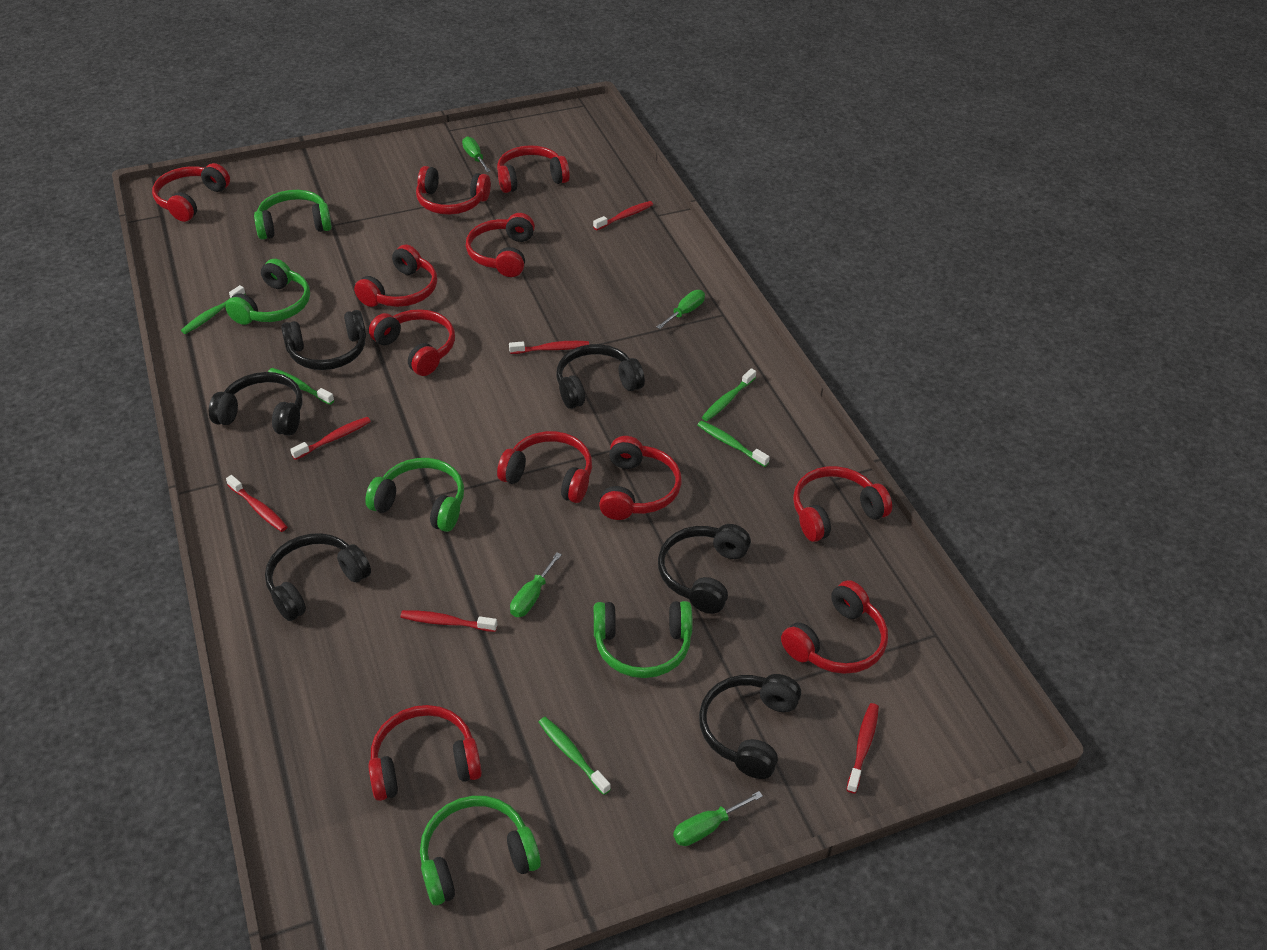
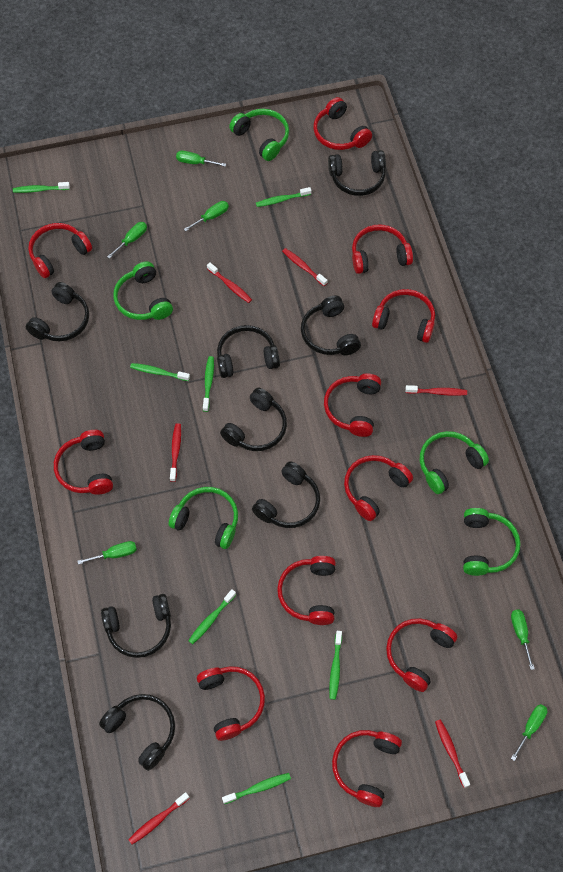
black headphones: 6 -> 8
green screwdriver: 4 -> 6
green toothbrush: 5 -> 7

